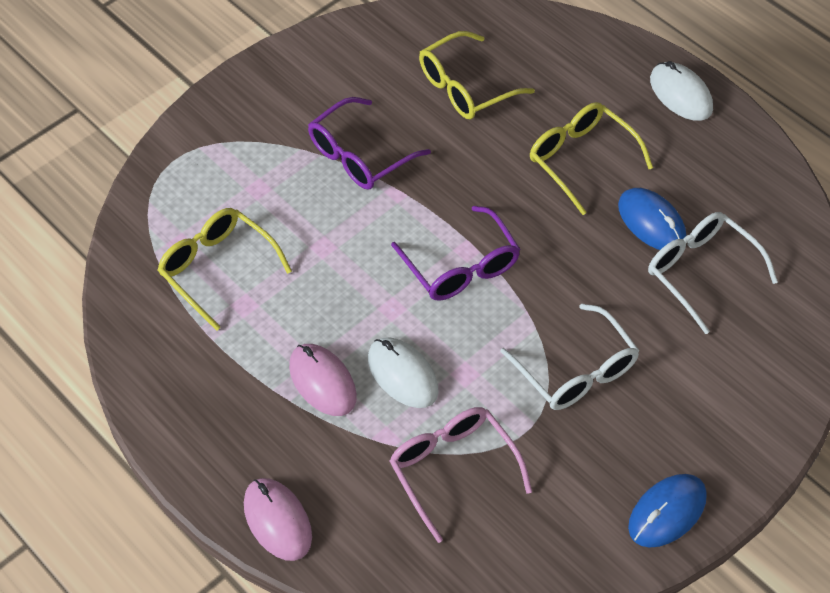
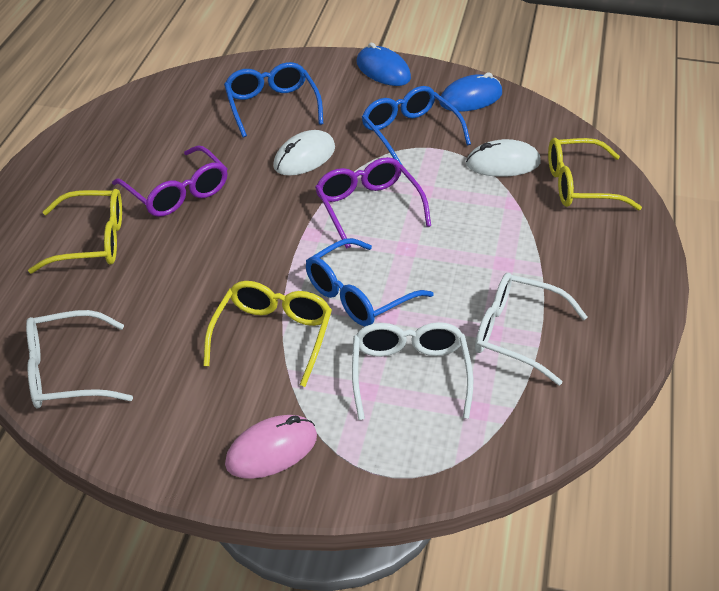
blue glasses: 0 -> 3
pink glasses: 1 -> 0
pink mouse: 2 -> 1
white glasses: 2 -> 3

